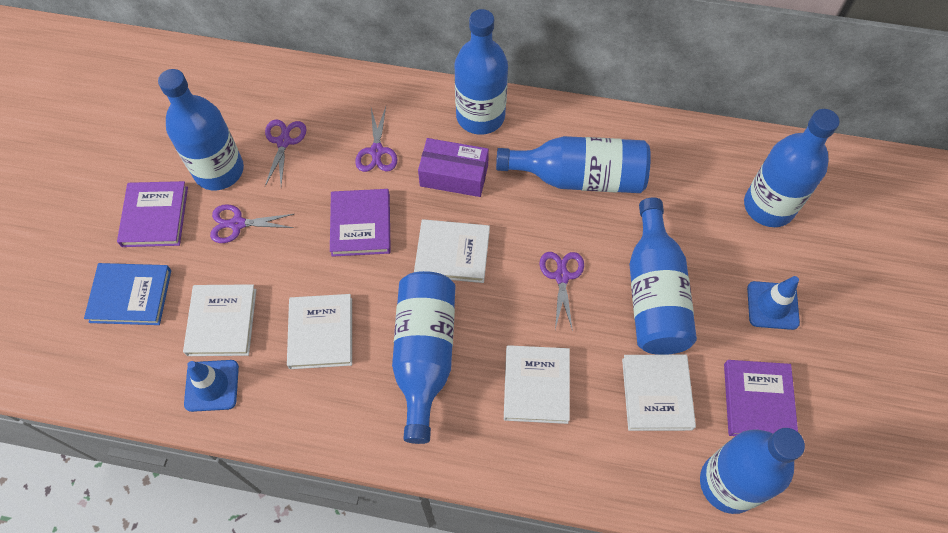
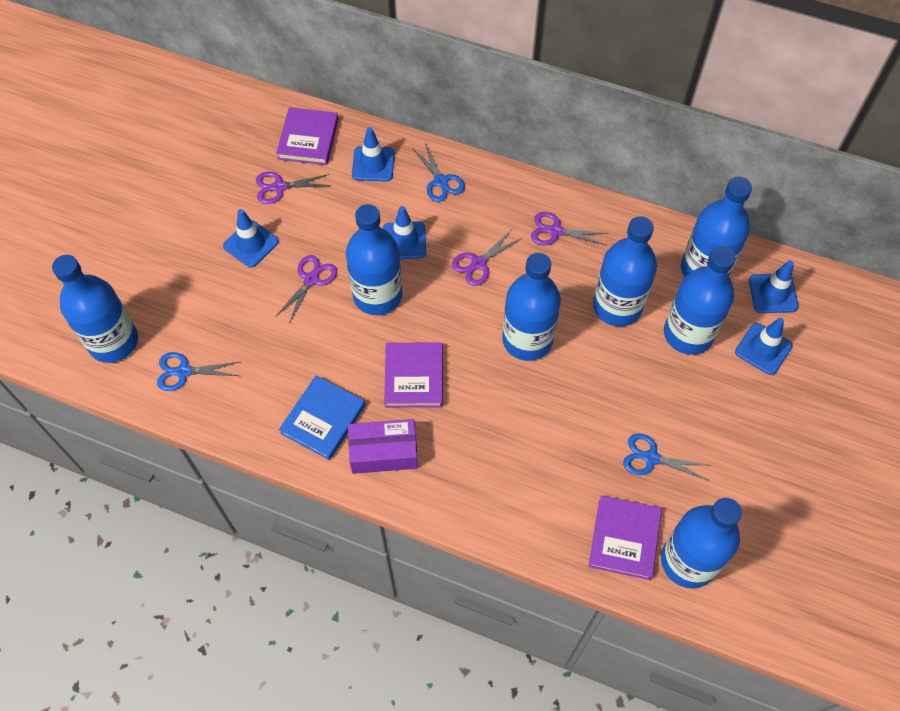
blue scissors: 0 -> 3
blue traffic cone: 2 -> 5
white book: 5 -> 0

